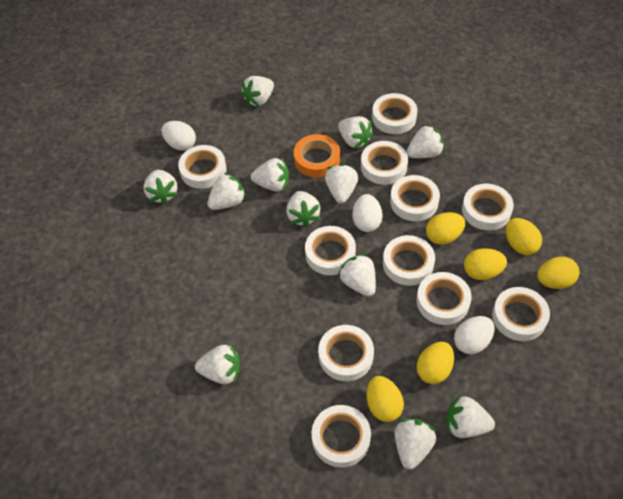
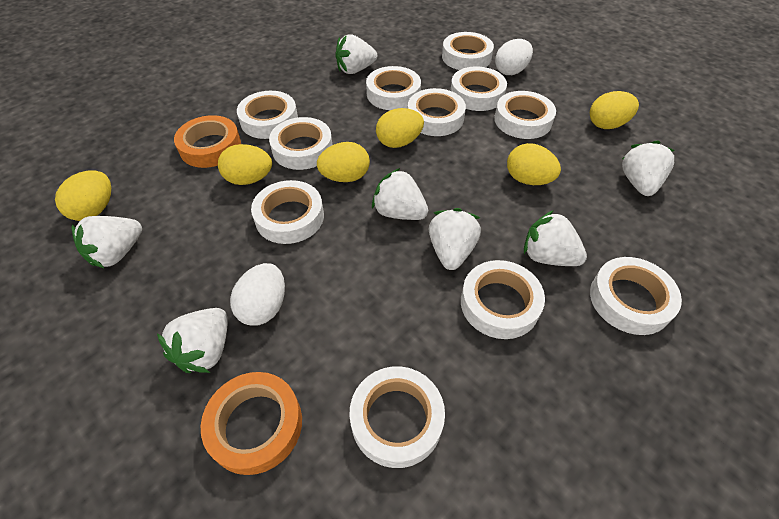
orange tape: 1 -> 2
white egg: 3 -> 2
white strawberry: 12 -> 7

